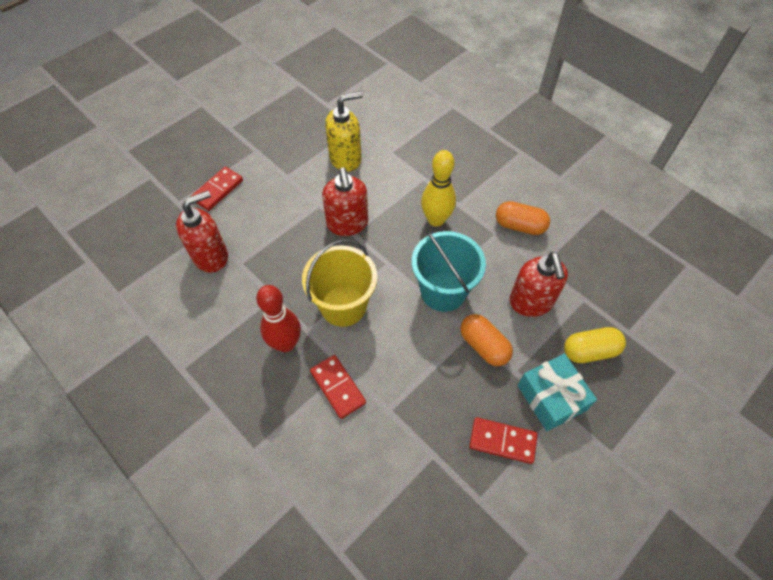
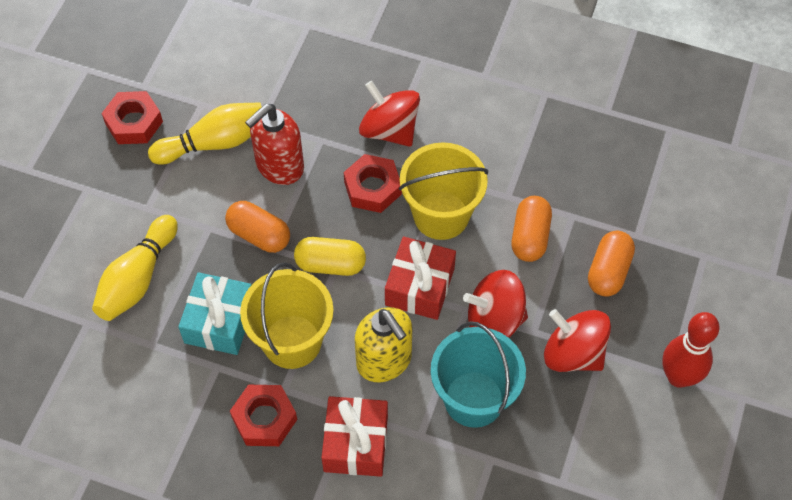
orange capsule: 2 -> 3
red domino: 3 -> 0
red gift: 0 -> 2
red nut: 0 -> 3
red soap dispenser: 3 -> 1
red spinning top: 0 -> 3
yellow bowling pin: 1 -> 2
yellow bucket: 1 -> 2

